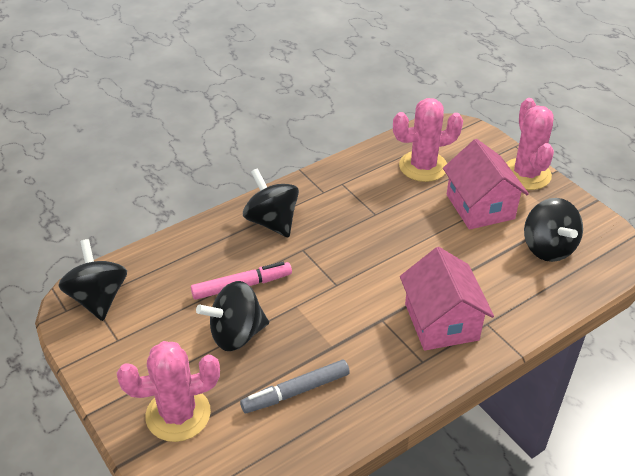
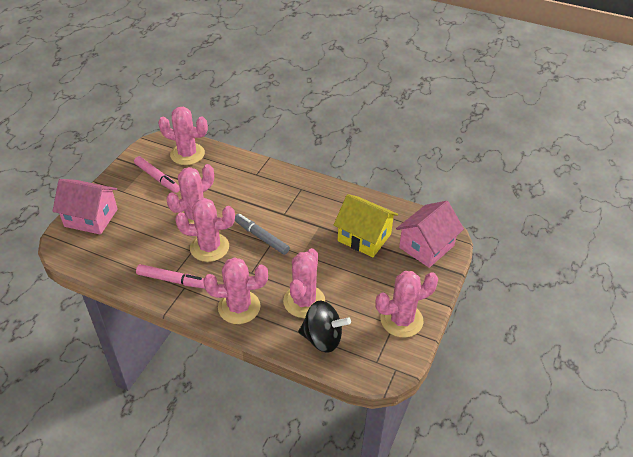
black spinning top: 4 -> 1
pink cactus: 3 -> 6
pink marker: 1 -> 2
yellow house: 0 -> 1

